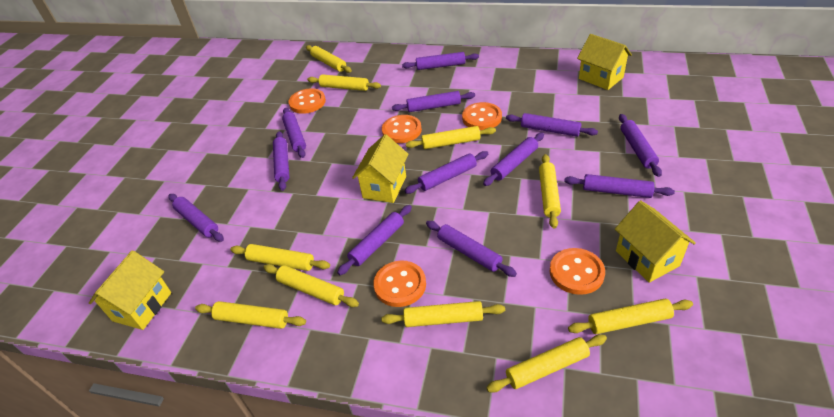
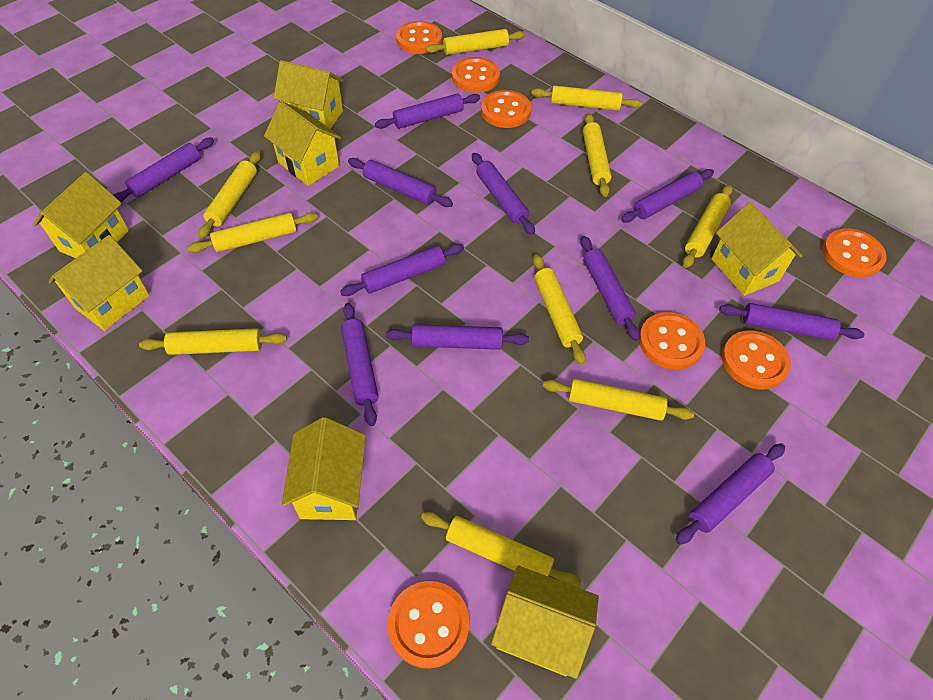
orange button: 5 -> 7
purple rolling pin: 12 -> 11
yellow house: 4 -> 7

